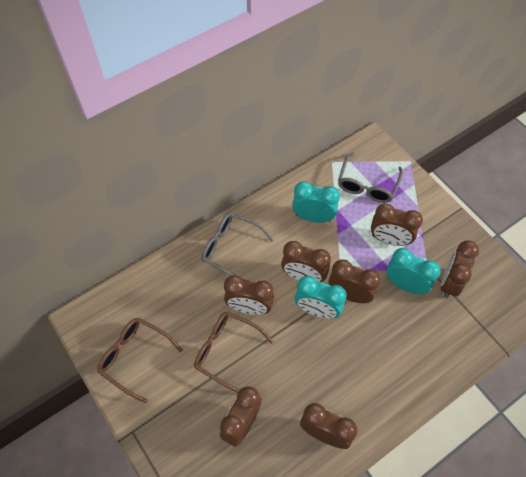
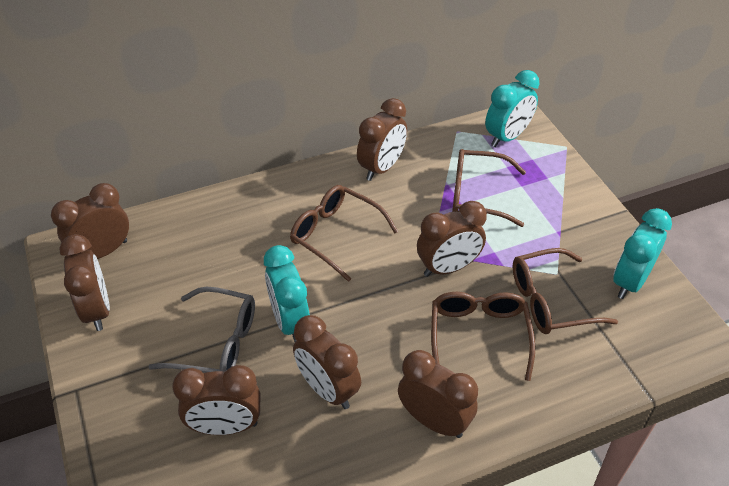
brown glasses: 2 -> 4
grey glasses: 2 -> 1

